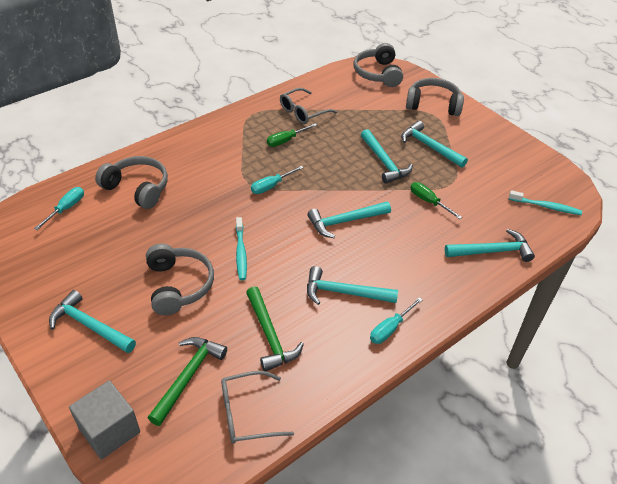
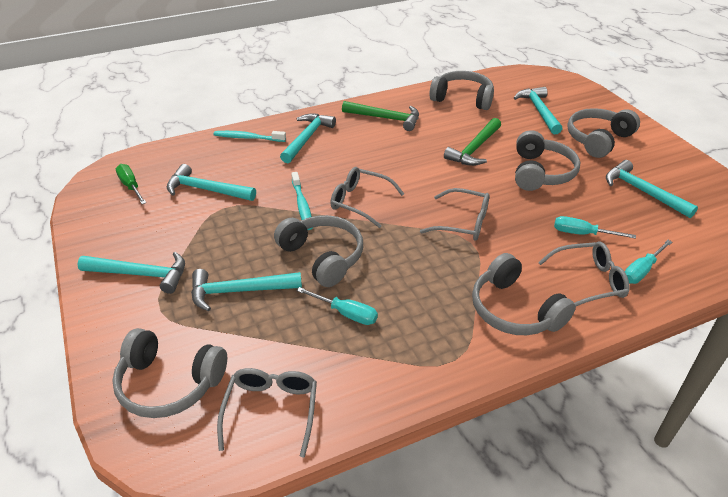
green screwdriver: 2 -> 1
grey cube: 1 -> 0
grey glasses: 2 -> 4
grey headphones: 4 -> 6

